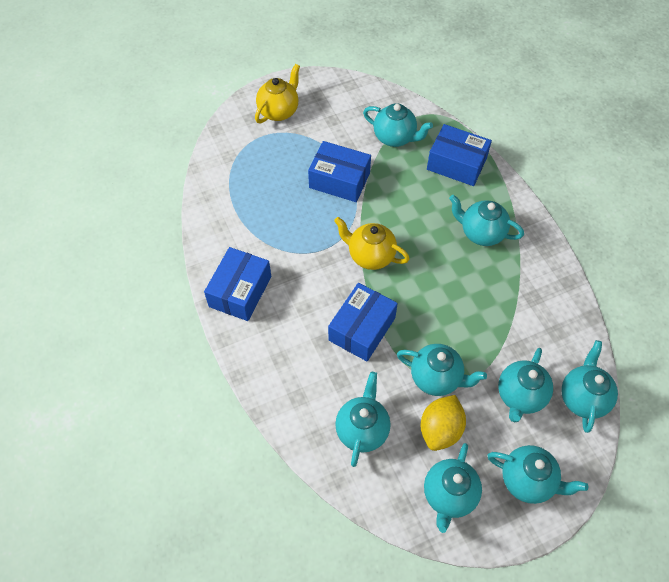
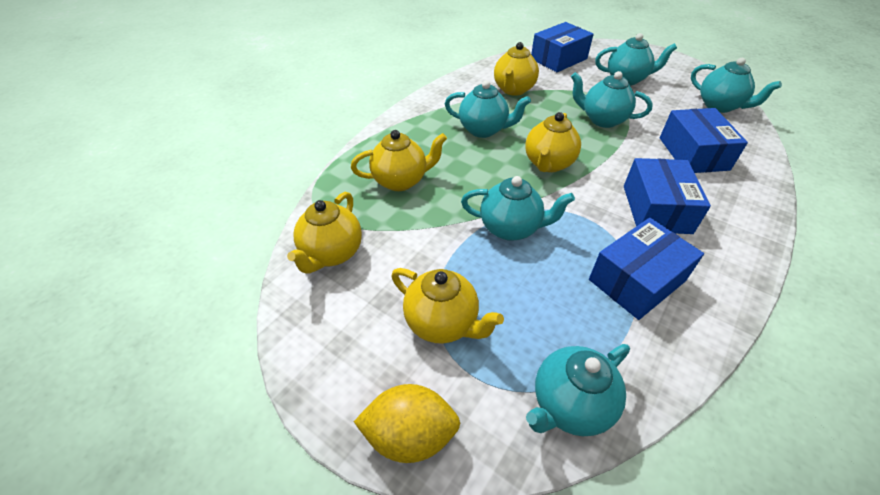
turquoise teapot: 8 -> 6
yellow teapot: 2 -> 5

